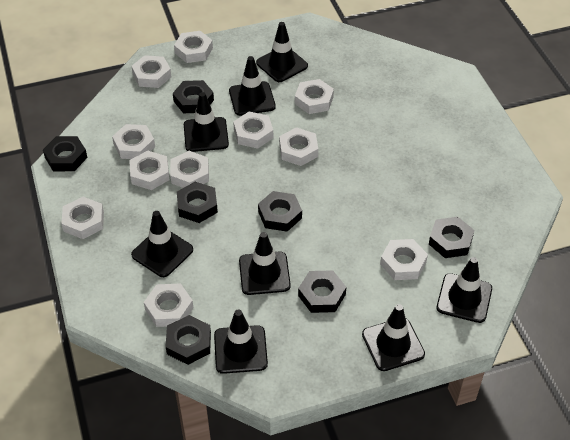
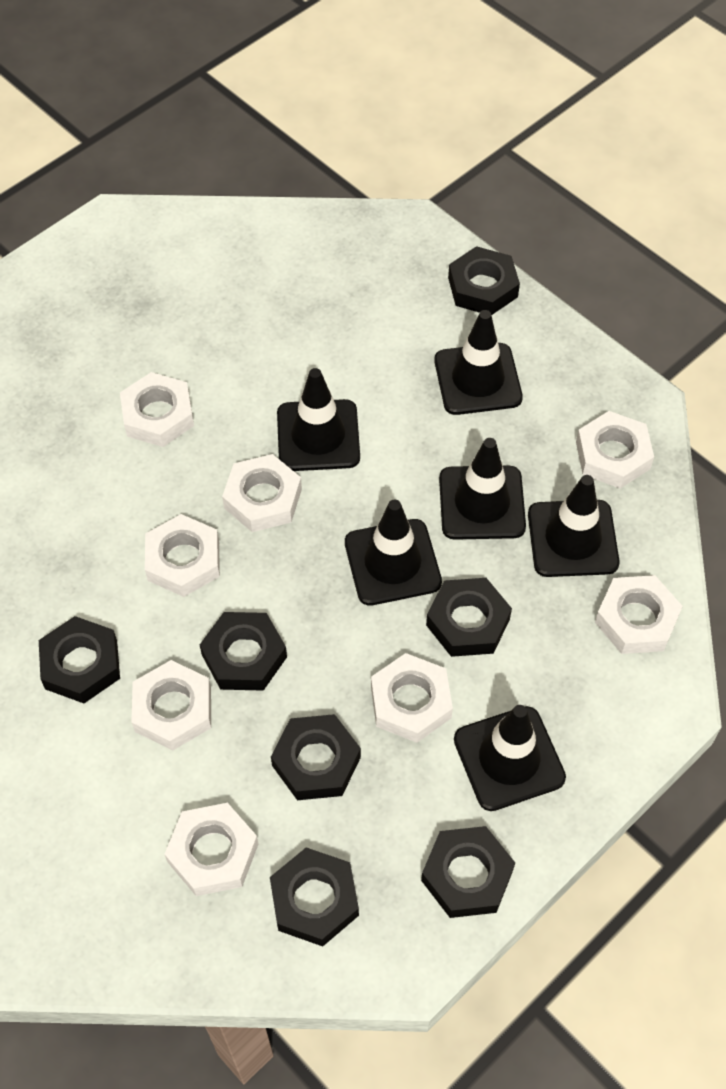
black traffic cone: 8 -> 6
white nut: 11 -> 8

